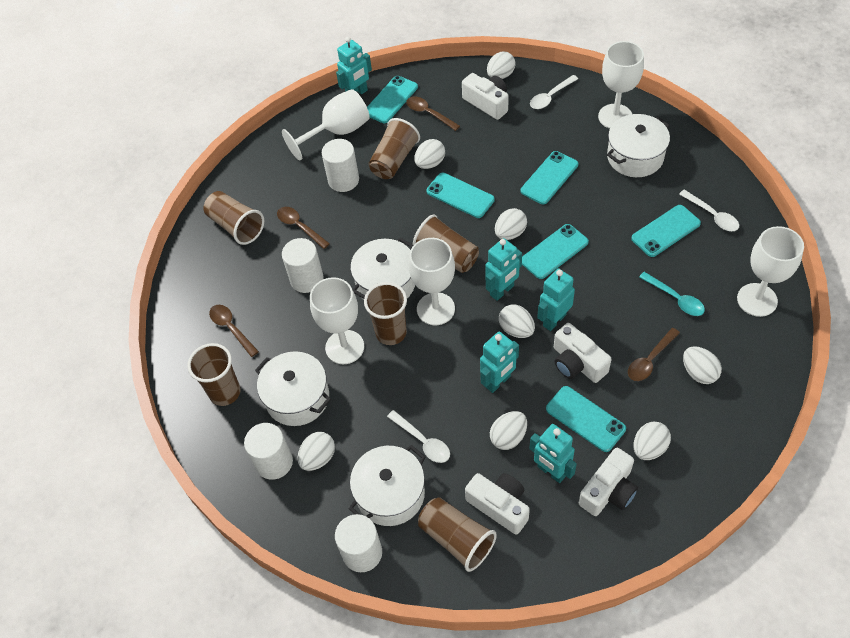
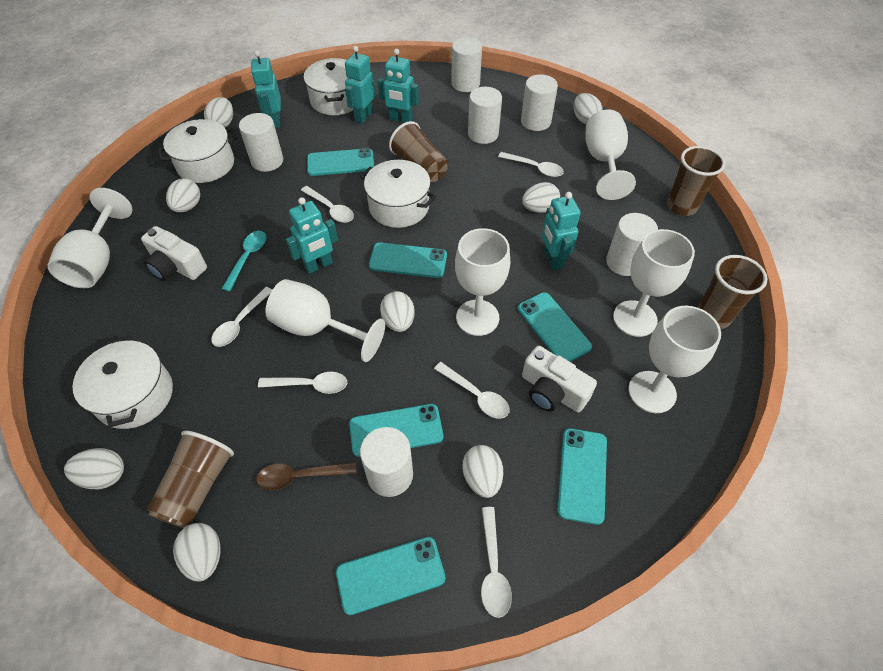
brown cup: 6 -> 4
brown spoon: 4 -> 1
white camera: 4 -> 2
white cylinder: 4 -> 6
white goblet: 5 -> 6
white spoon: 3 -> 6

